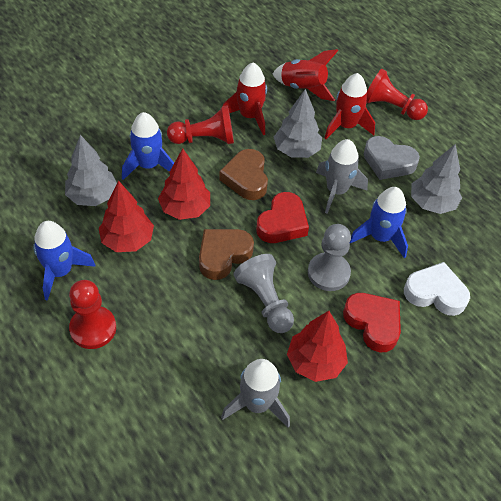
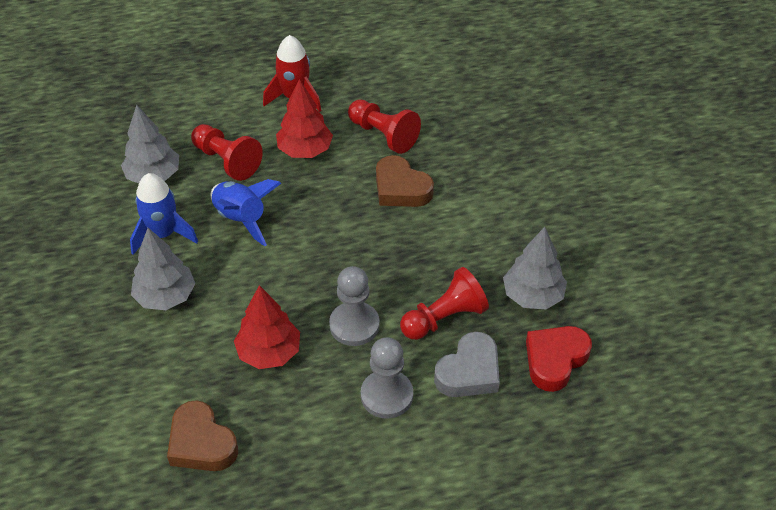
blue rocket: 3 -> 2
grey rocket: 2 -> 0
red heart: 2 -> 1
red rocket: 3 -> 1
red tree: 3 -> 2
white heart: 1 -> 0

